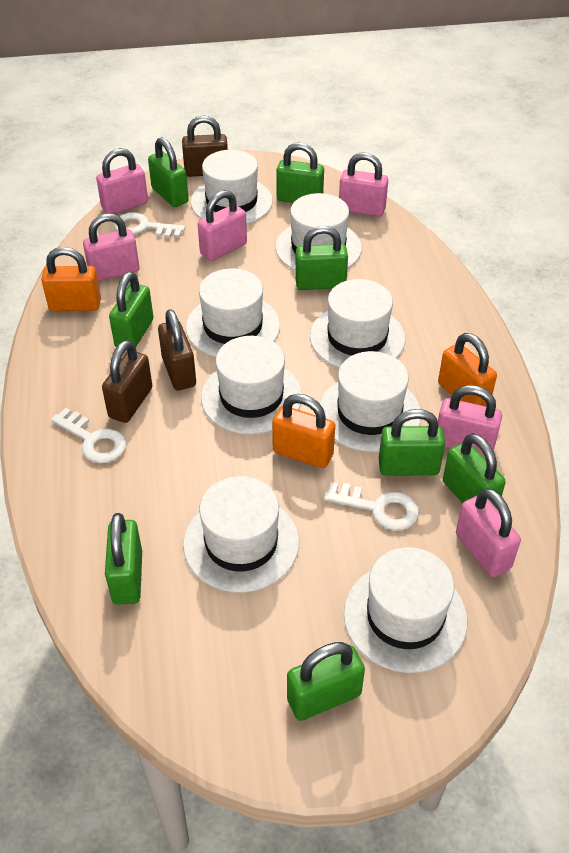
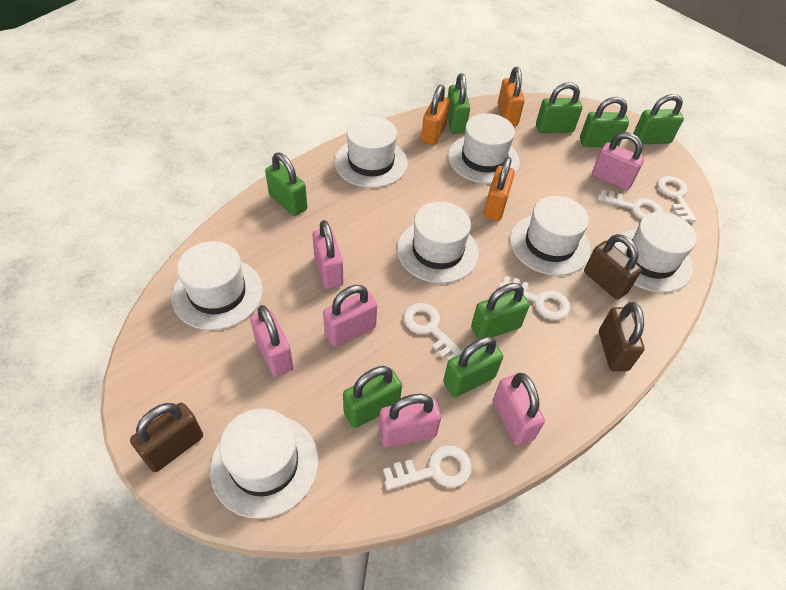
white hat: 8 -> 7
white key: 3 -> 5

